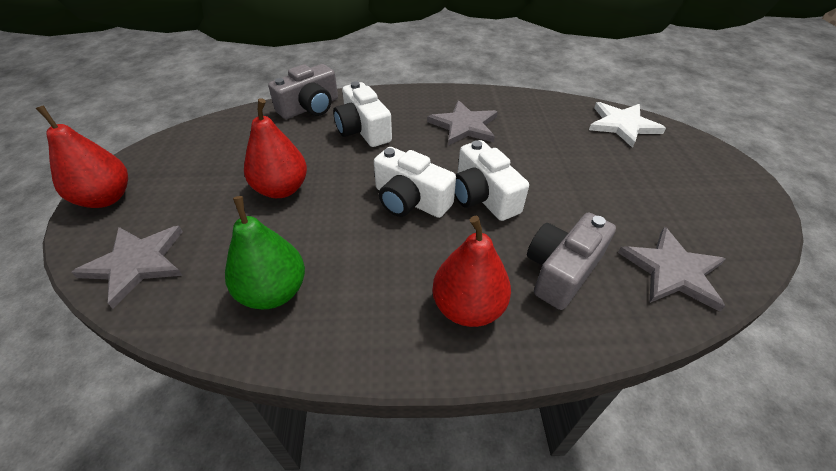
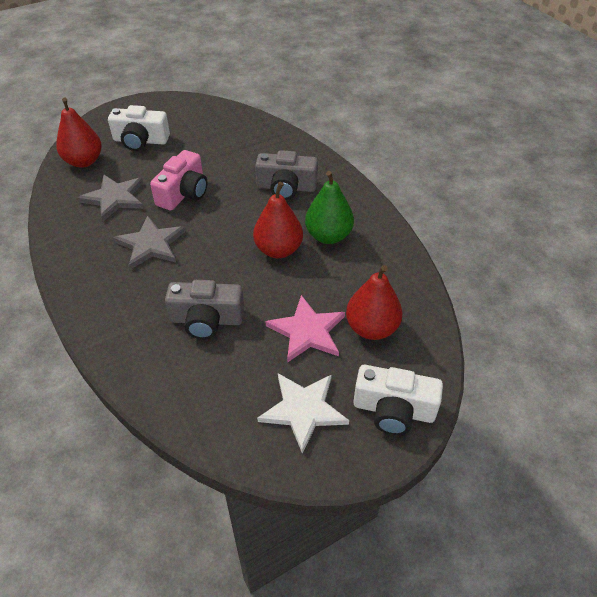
grey star: 3 -> 2
pink camera: 0 -> 1
pink star: 0 -> 1
white camera: 3 -> 2

